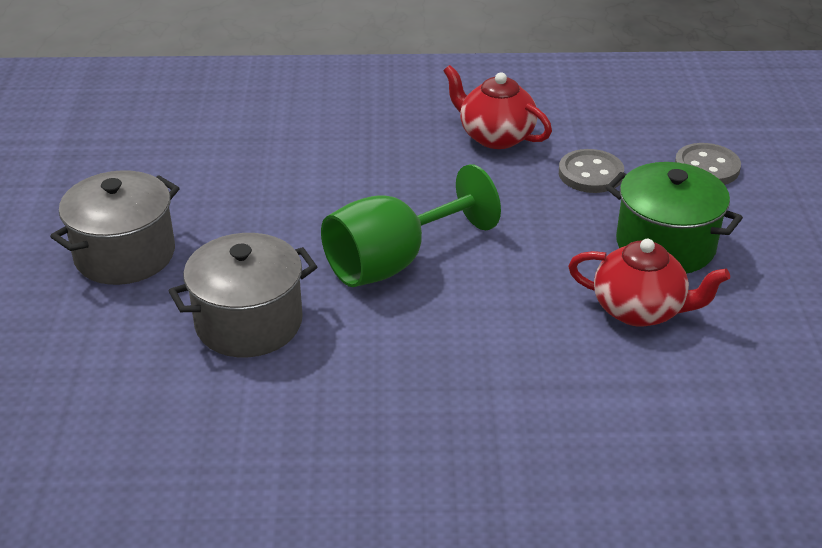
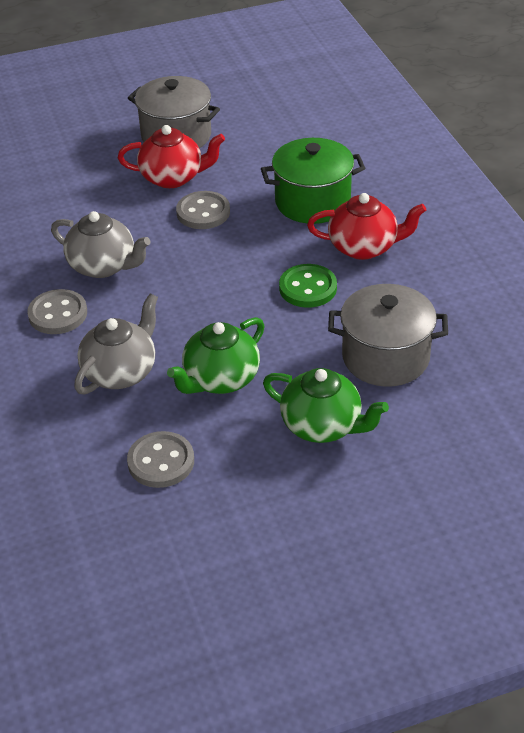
green button: 0 -> 1
green goblet: 1 -> 0
green teapot: 0 -> 2
grey button: 2 -> 3
grey teapot: 0 -> 2

